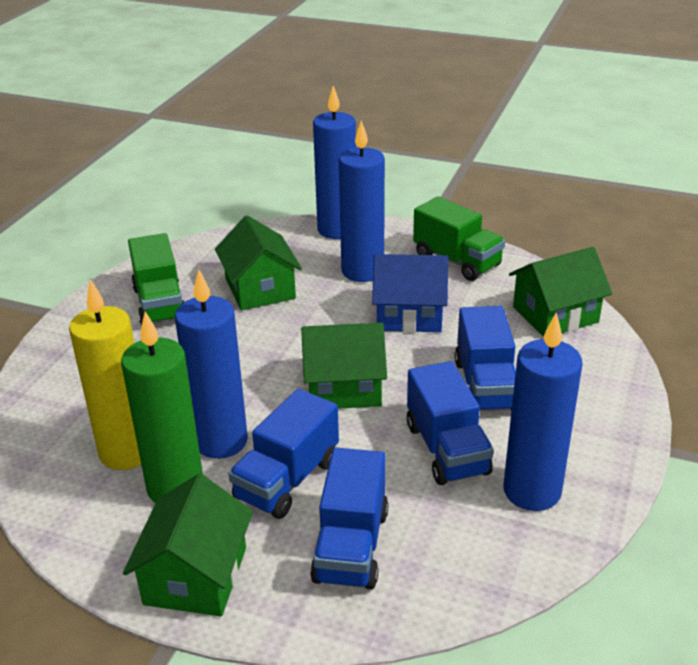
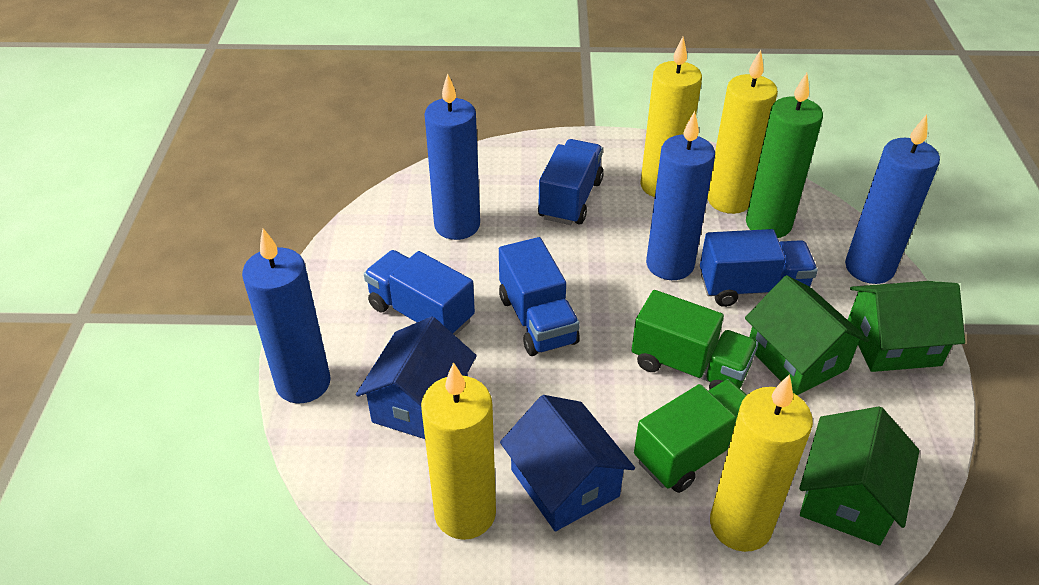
blue house: 1 -> 2
green house: 4 -> 3
yellow candle: 1 -> 4

